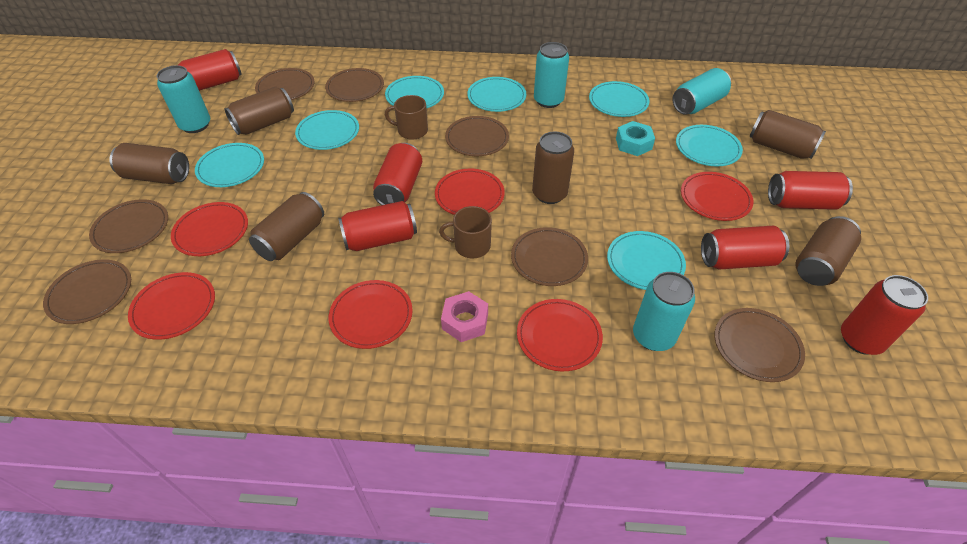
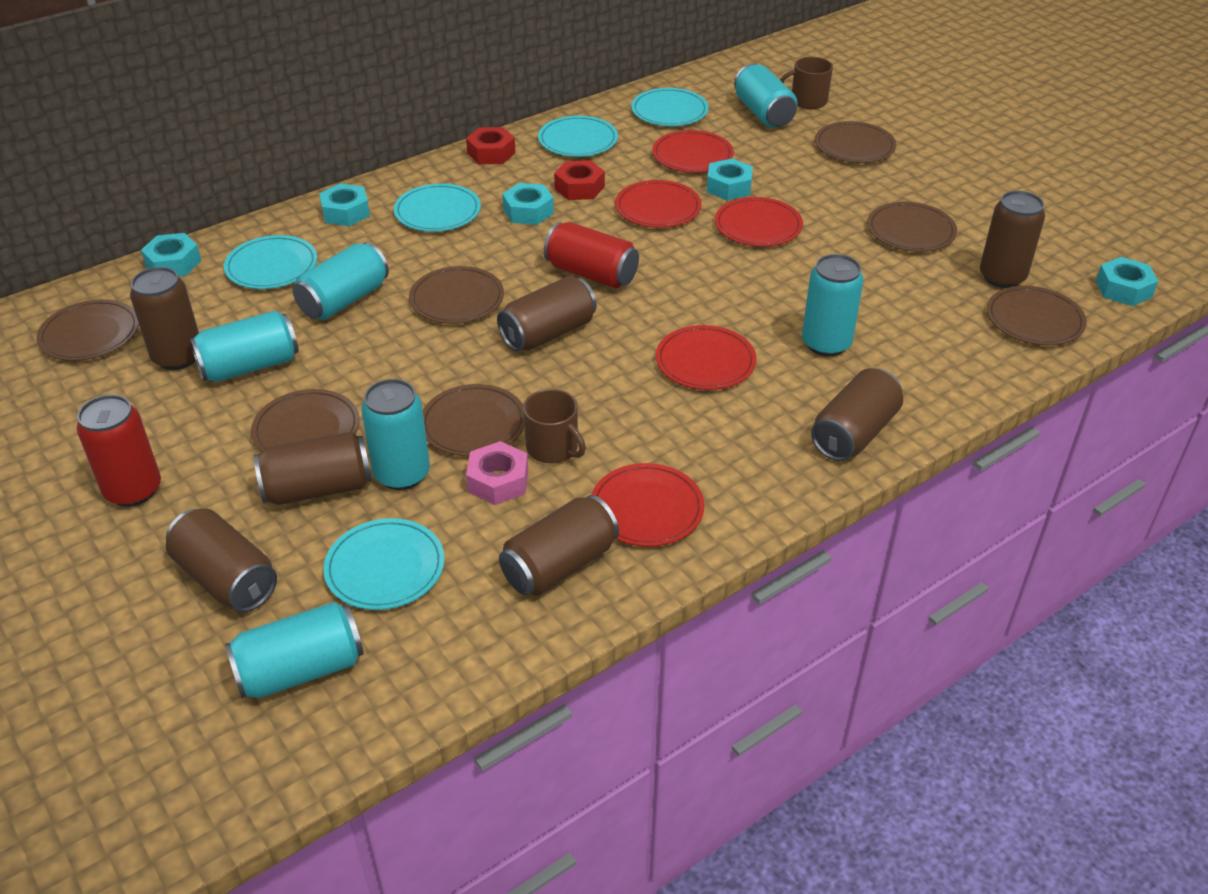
brown can: 6 -> 7
red can: 6 -> 2
red nut: 0 -> 2
red plate: 6 -> 5
turquoise can: 4 -> 6
turquoise nut: 1 -> 5
turquoise plate: 7 -> 5

